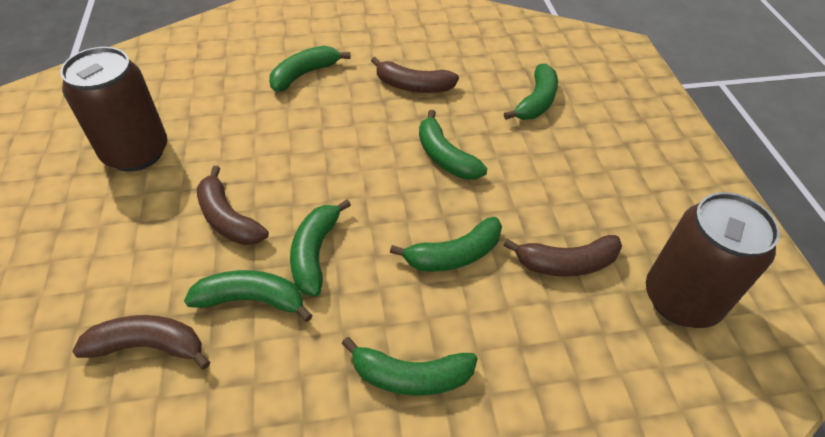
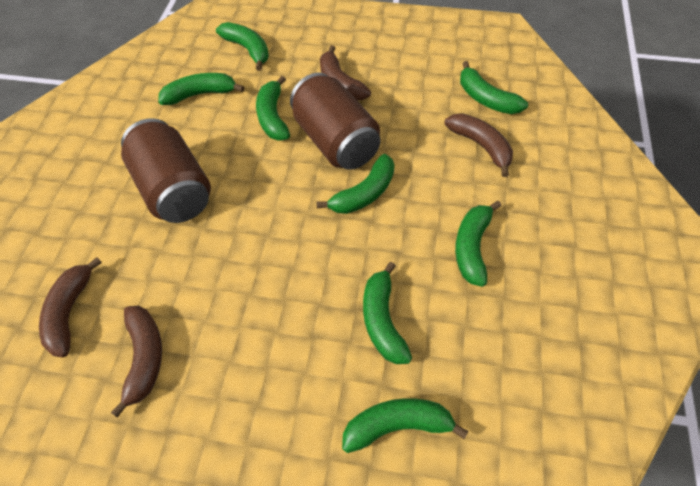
green banana: 7 -> 8

